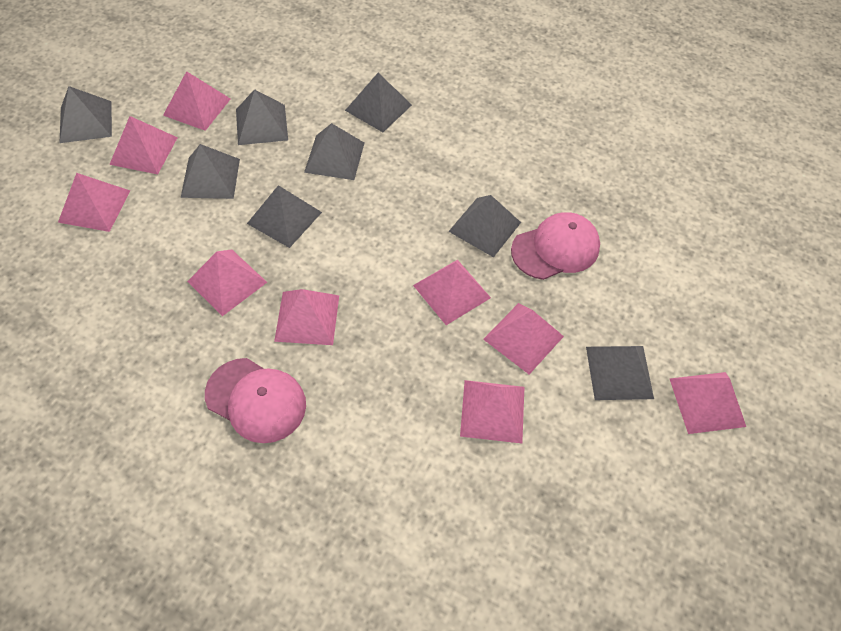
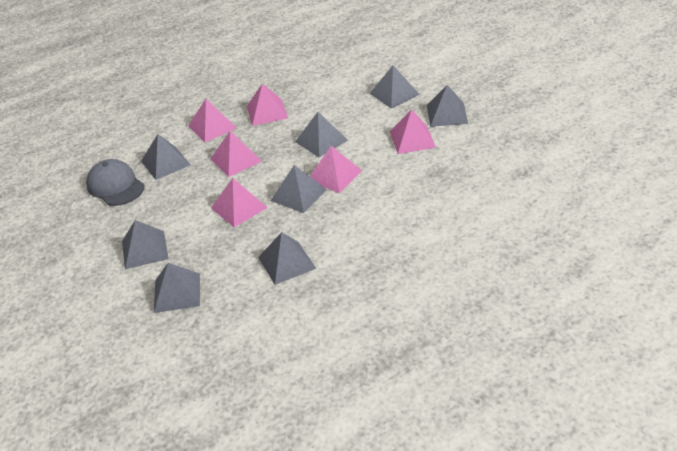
grey cap: 0 -> 1
pink cap: 2 -> 0
pink pyramid: 9 -> 6

